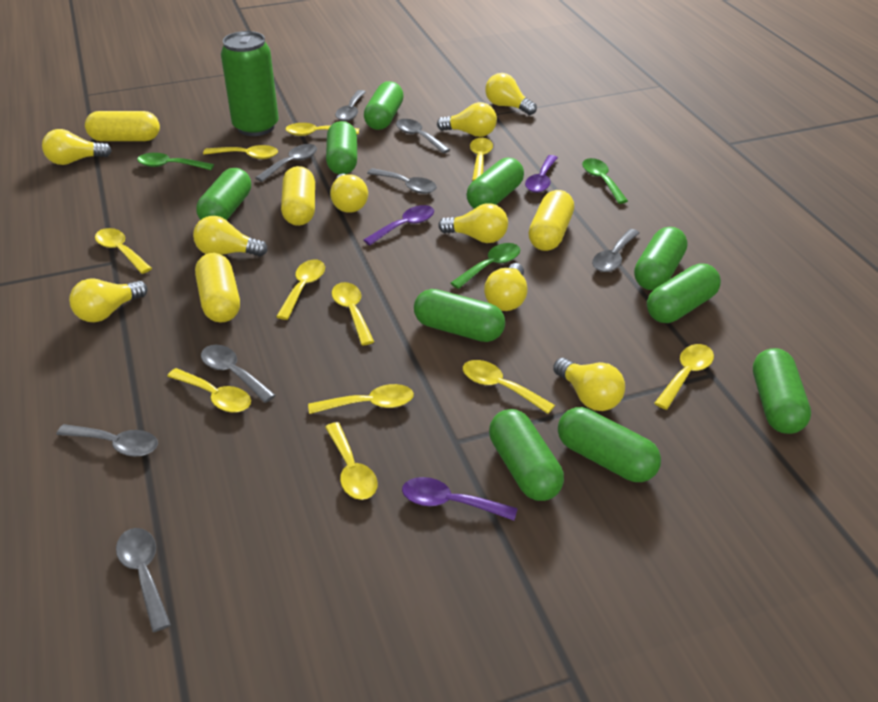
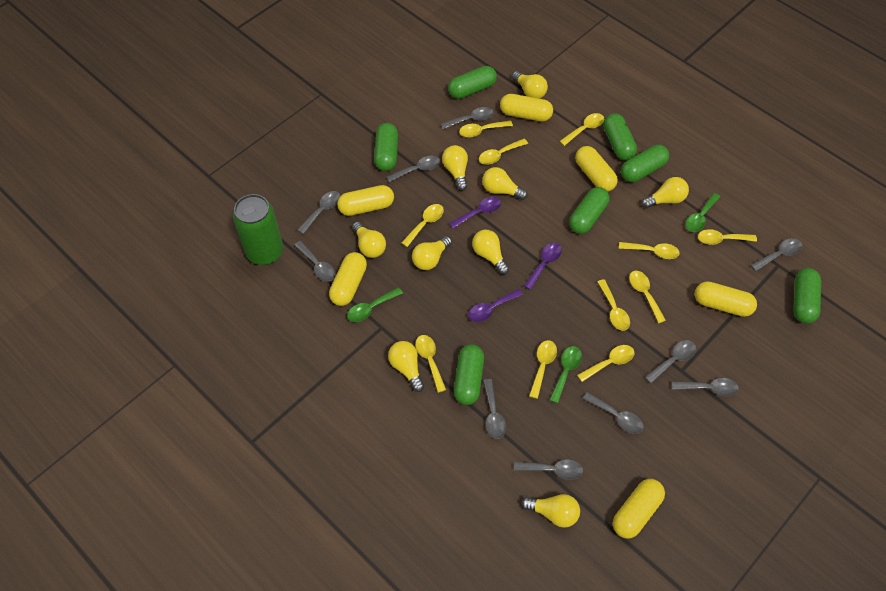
green capsule: 10 -> 7
grey spoon: 8 -> 10
yellow capsule: 4 -> 6

